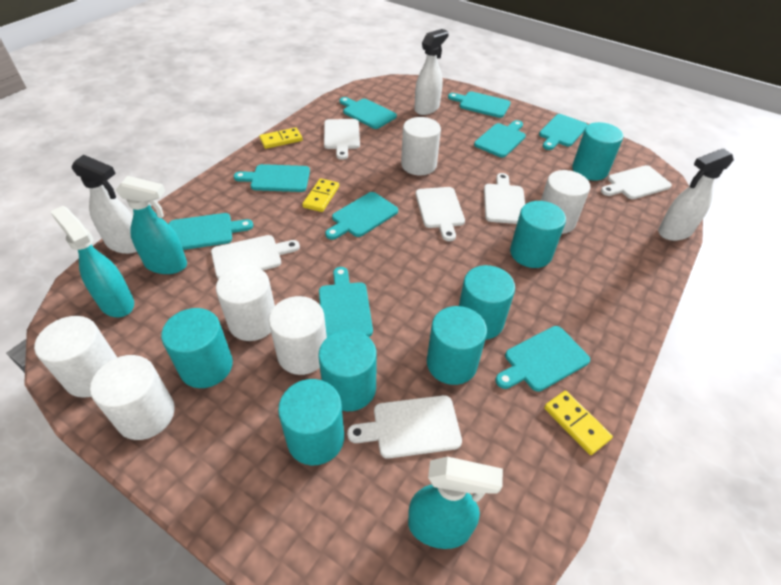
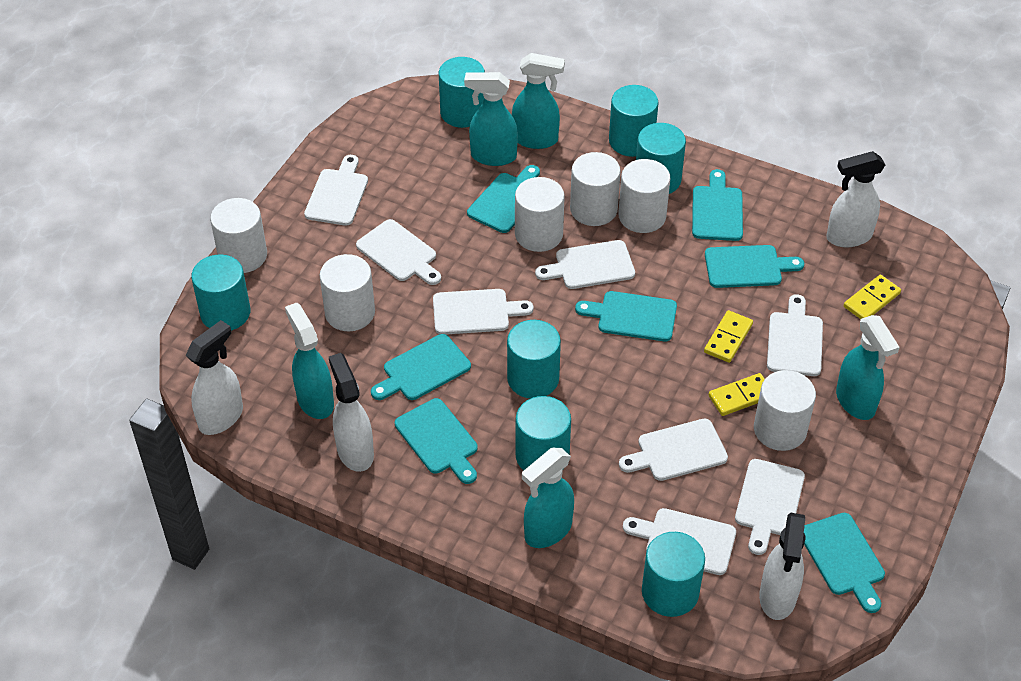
turquoise cutting board: 9 -> 7
turquoise spray bottle: 3 -> 5
white cutting board: 6 -> 8
white spray bottle: 3 -> 4

